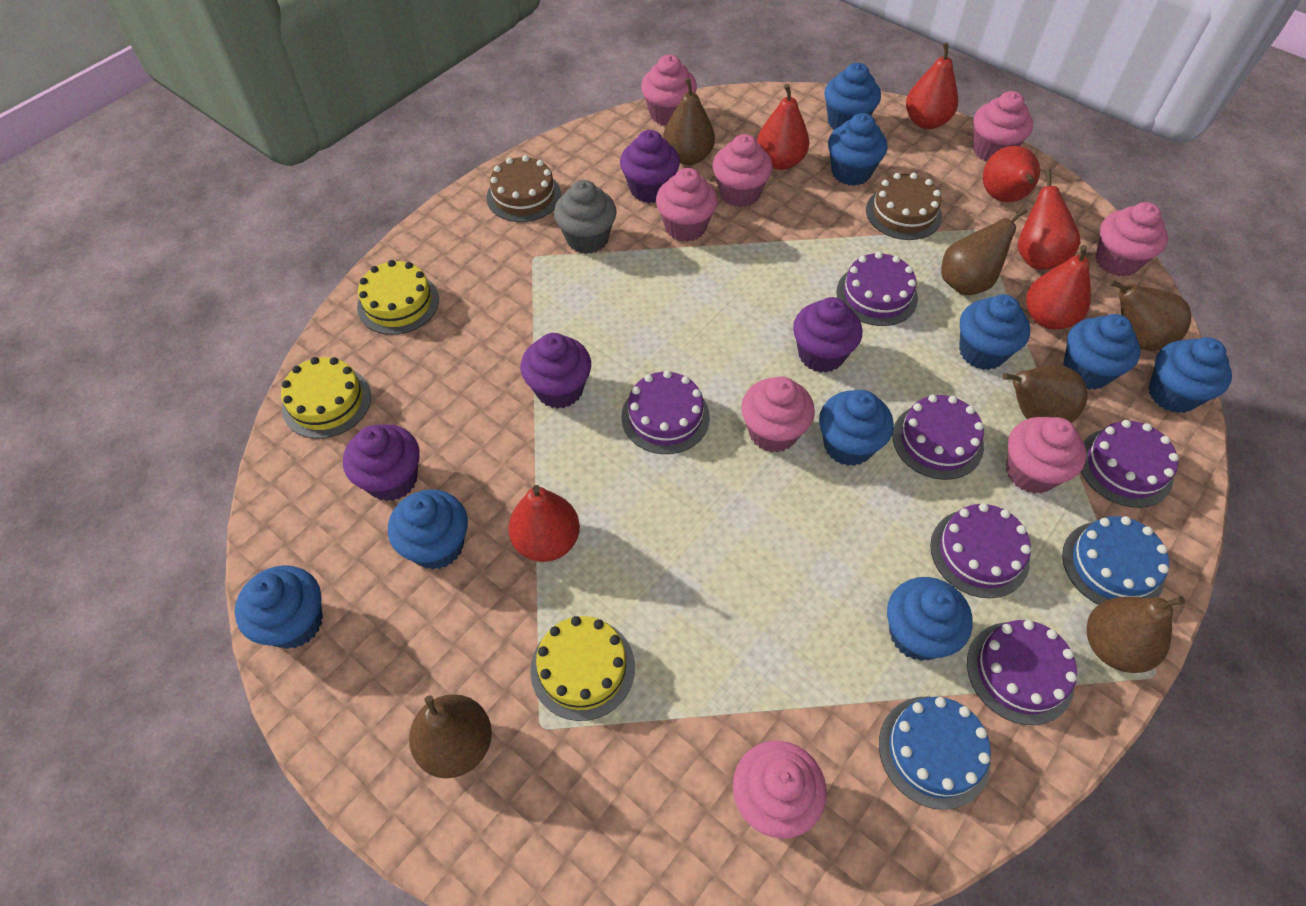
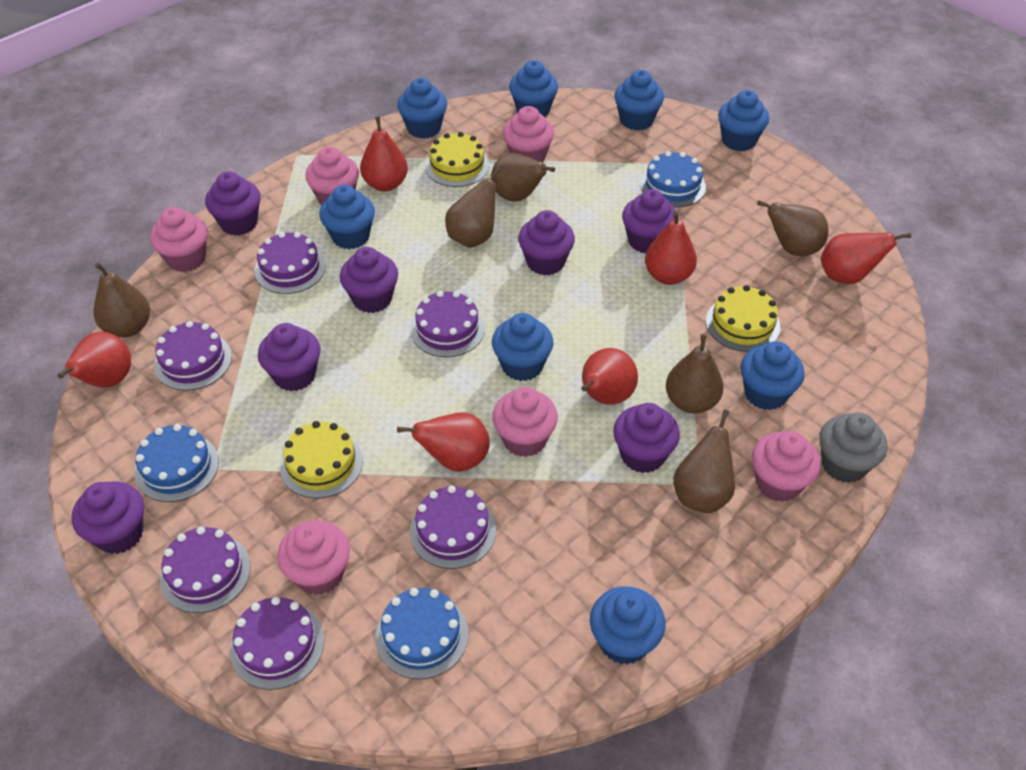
blue cake: 2 -> 3
blue cupcake: 9 -> 8
brown cake: 2 -> 0
pink cupcake: 8 -> 6
purple cupcake: 4 -> 7

